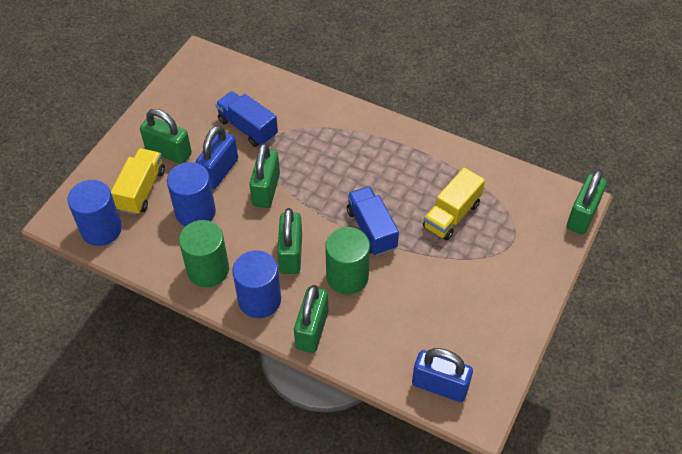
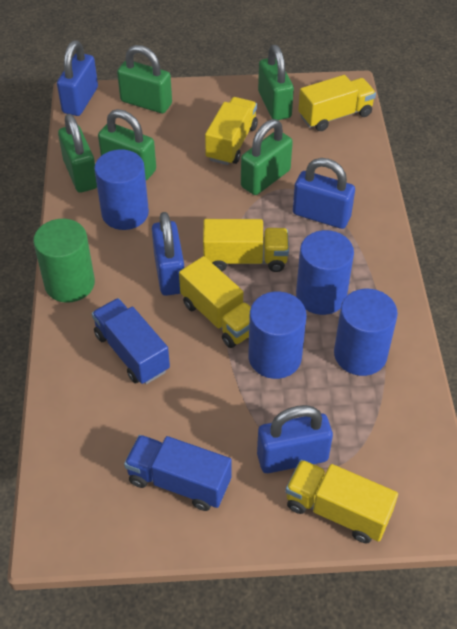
blue cylinder: 3 -> 4
blue padlock: 2 -> 4
green cylinder: 2 -> 1
yellow truck: 2 -> 5

